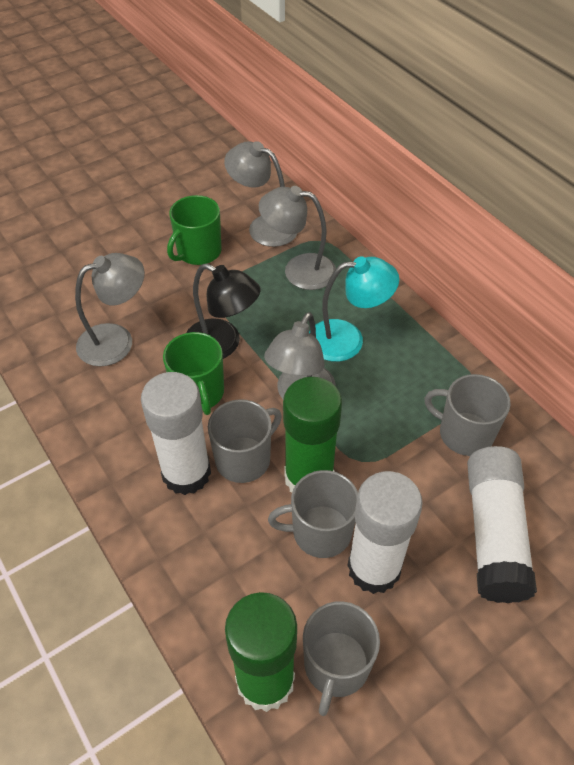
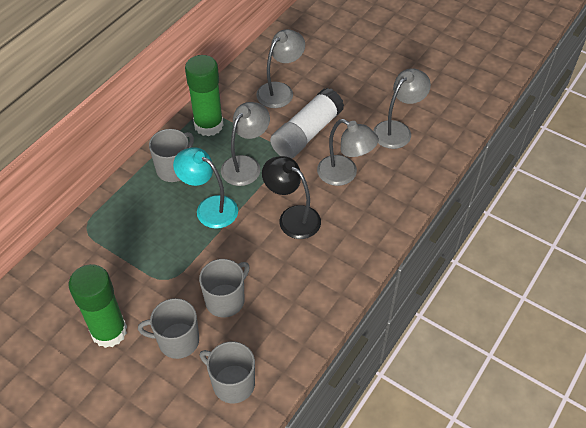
green mug: 2 -> 0
white glue stick: 3 -> 1

